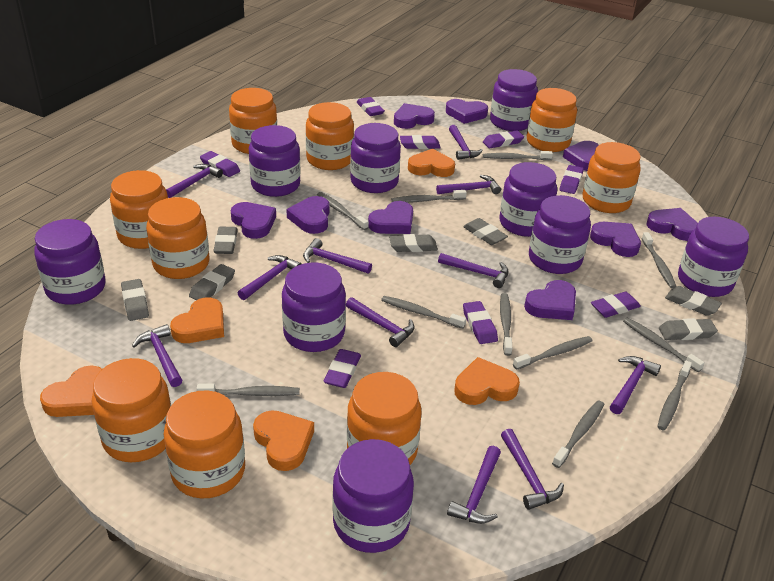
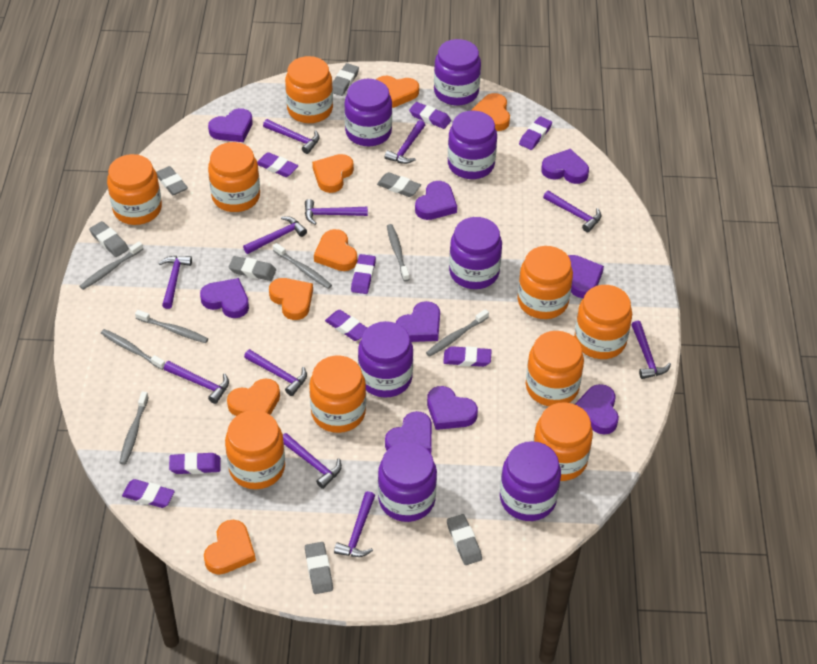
grey toothbrush: 11 -> 7
orange heart: 5 -> 7
purple jar: 9 -> 7

